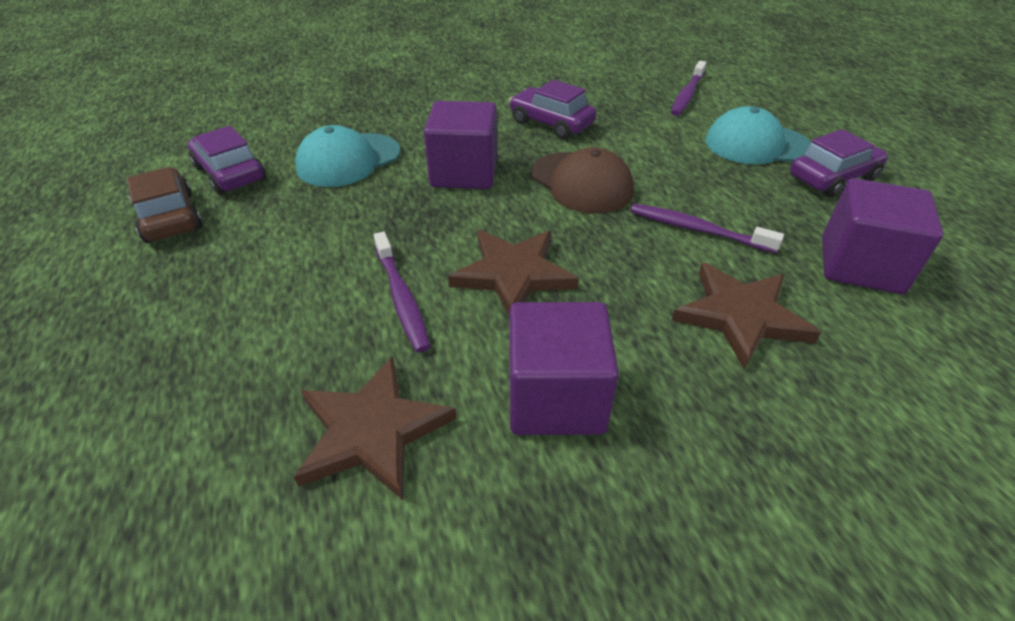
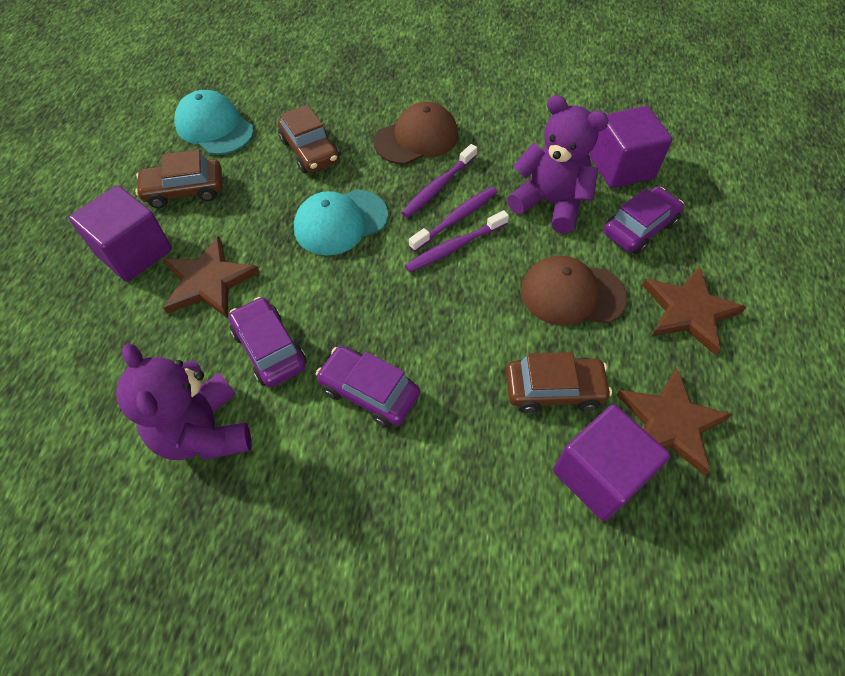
brown cap: 1 -> 2
brown car: 1 -> 3
purple teddy bear: 0 -> 2

